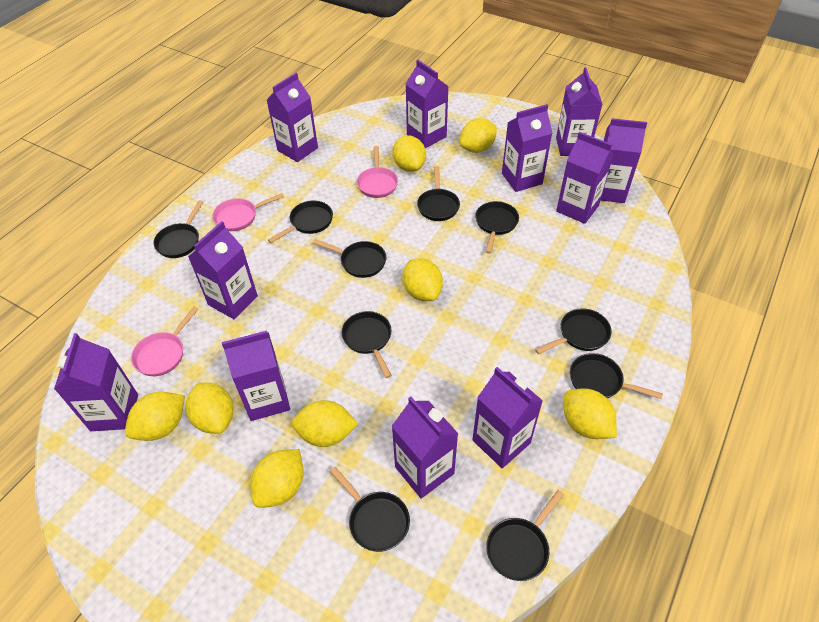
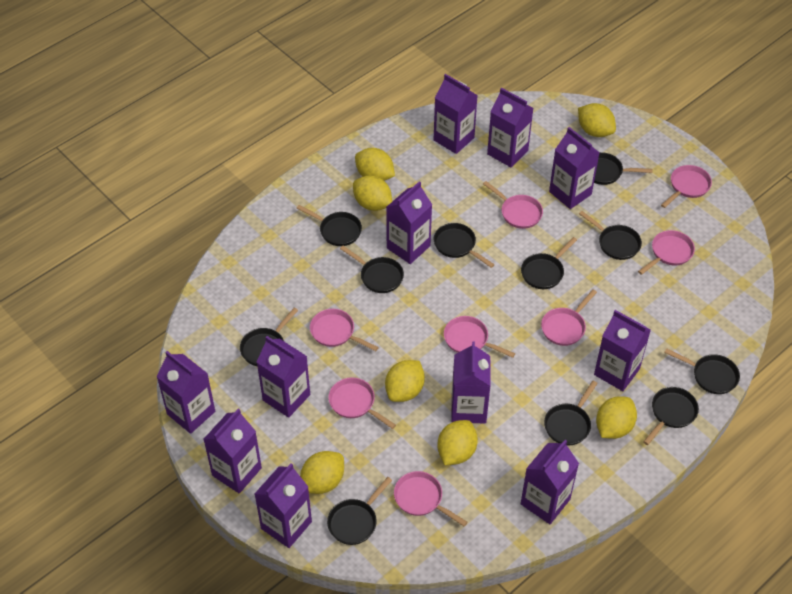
black pan: 10 -> 11
pink pan: 3 -> 8
yellow lemon: 8 -> 7

